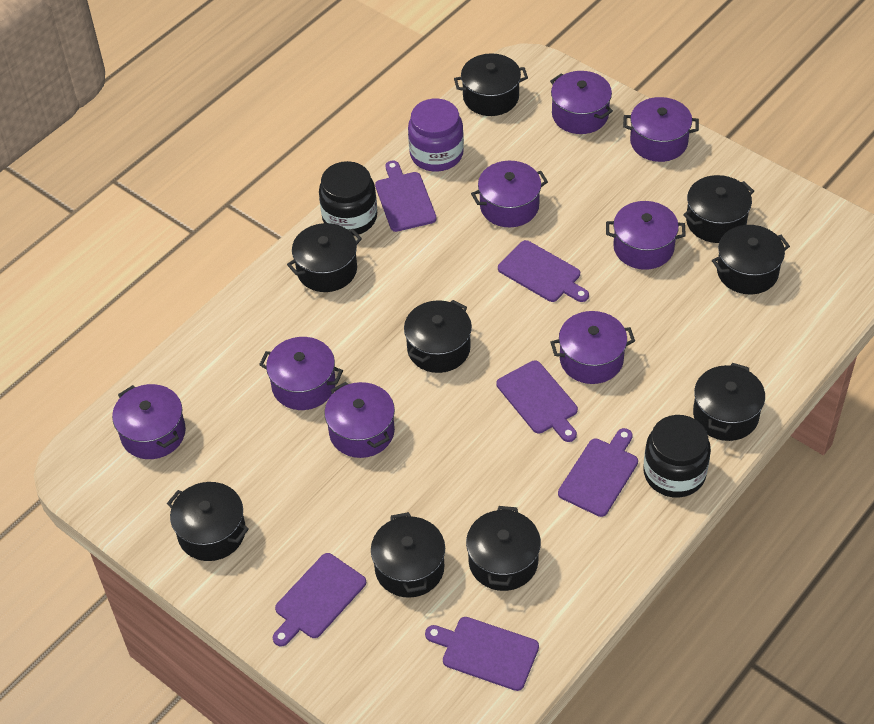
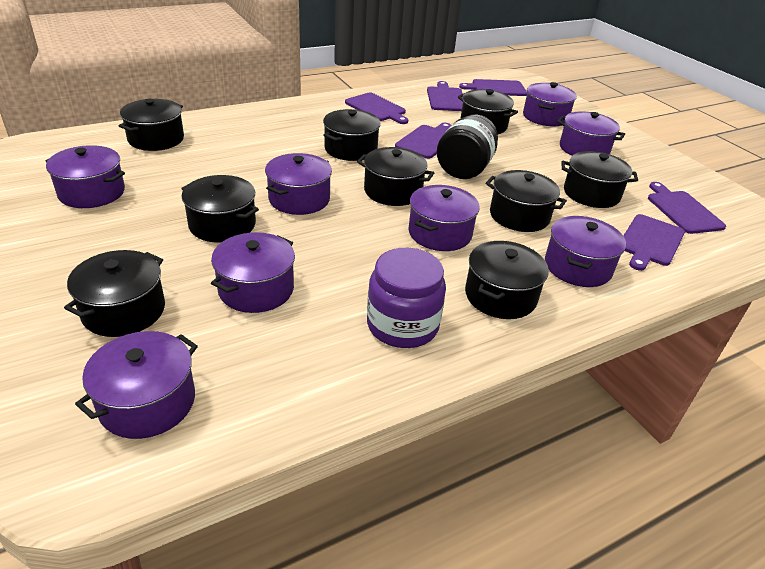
black jar: 2 -> 1

